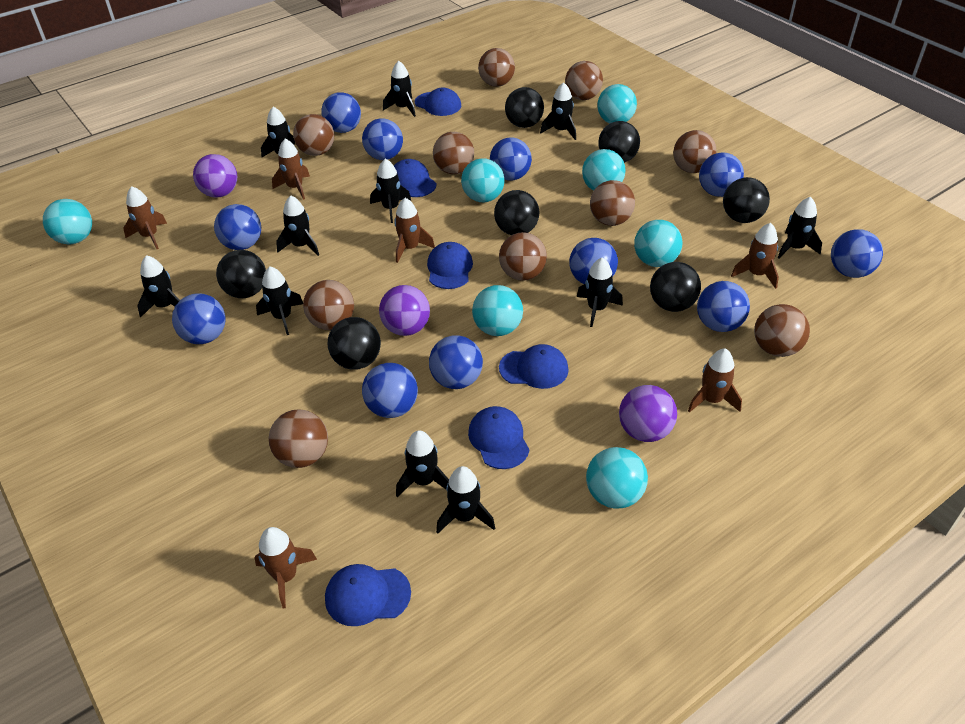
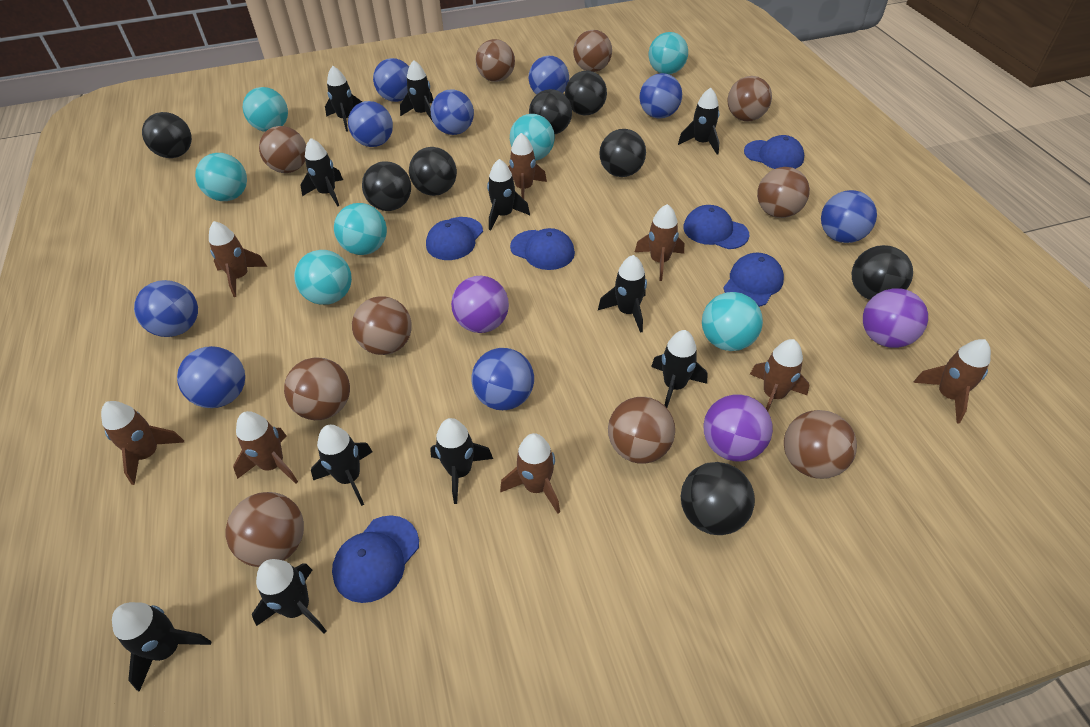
black ball: 7 -> 8
blue ball: 11 -> 9
brown rocket: 6 -> 8

